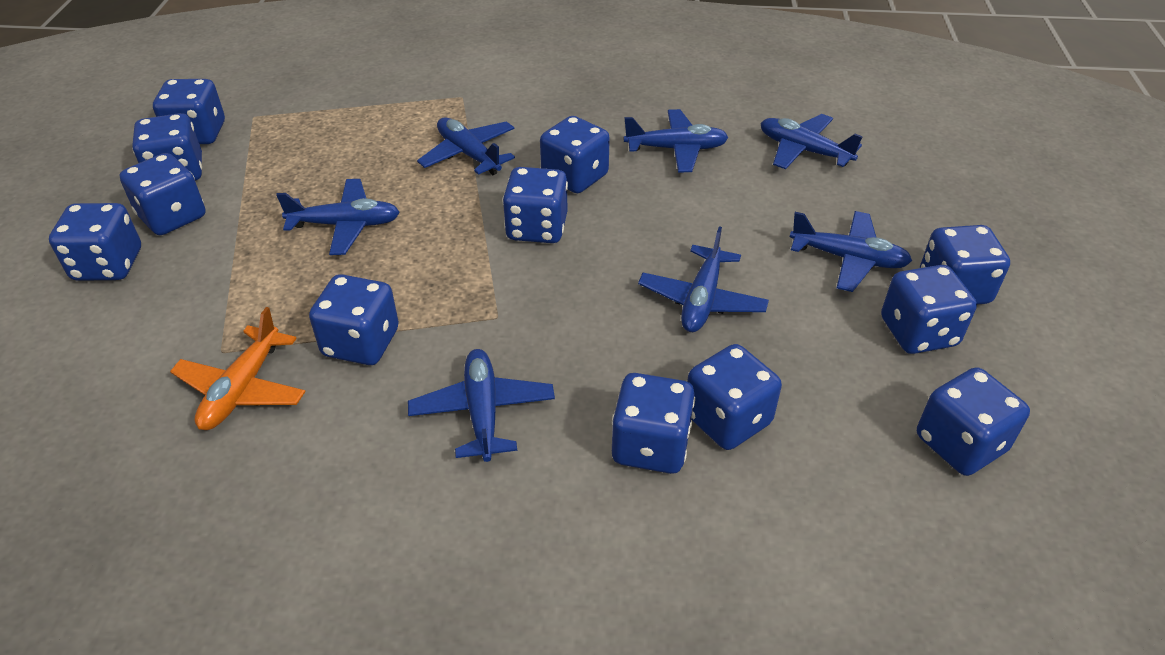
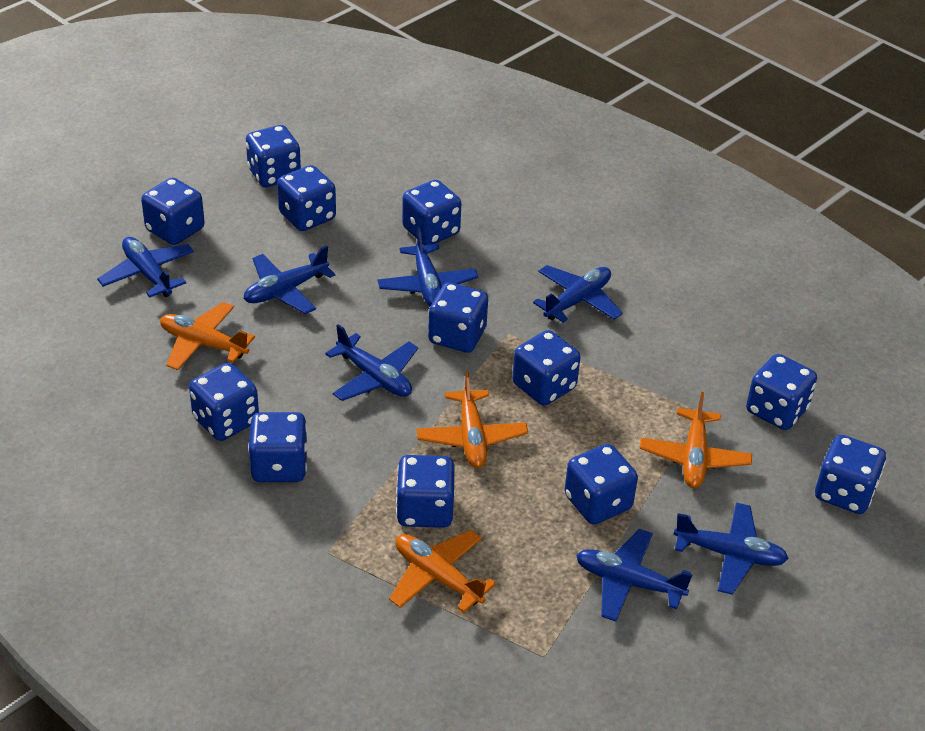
orange plane: 1 -> 4

